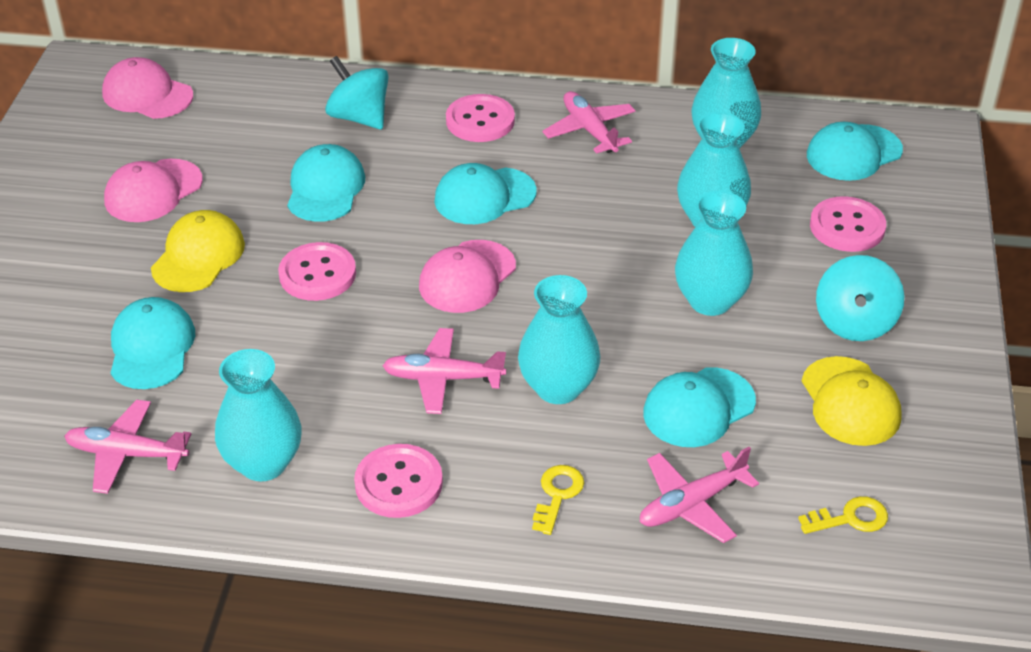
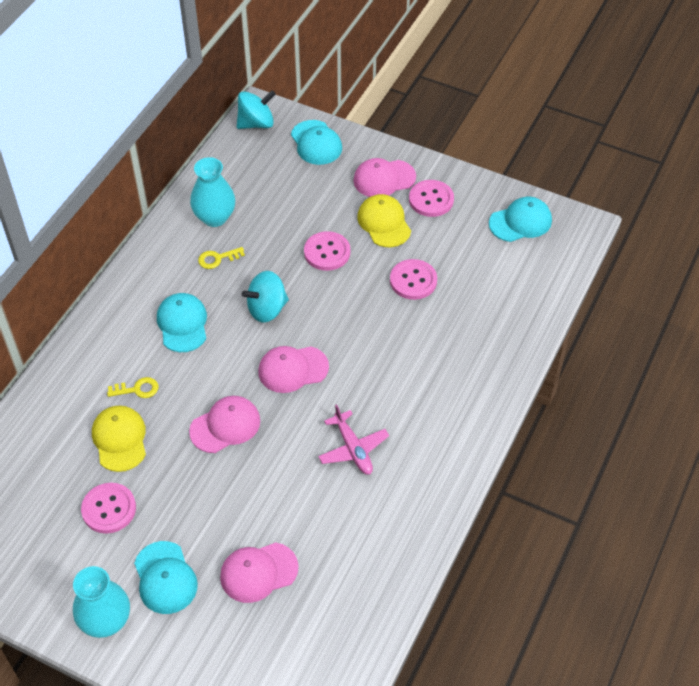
pink cap: 3 -> 4
pink plane: 4 -> 1
turquoise cap: 5 -> 4
turquoise vase: 5 -> 2

